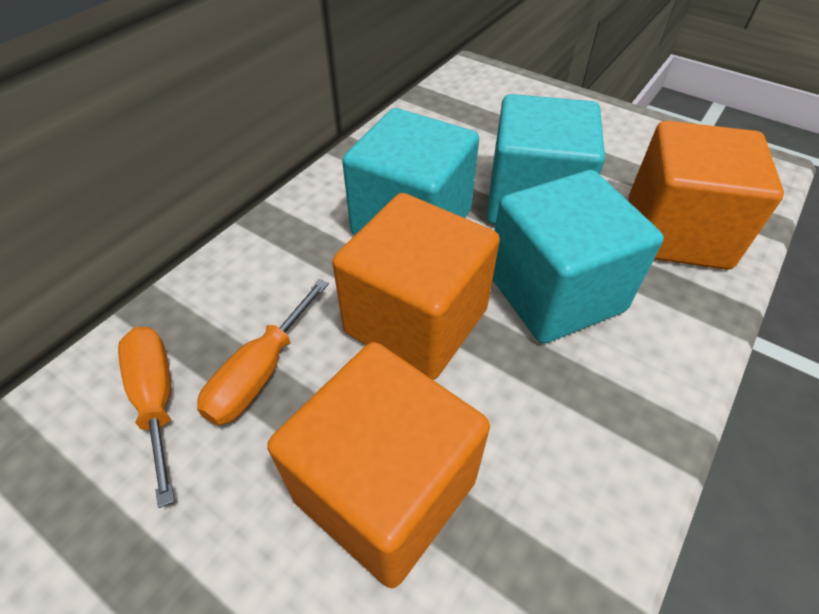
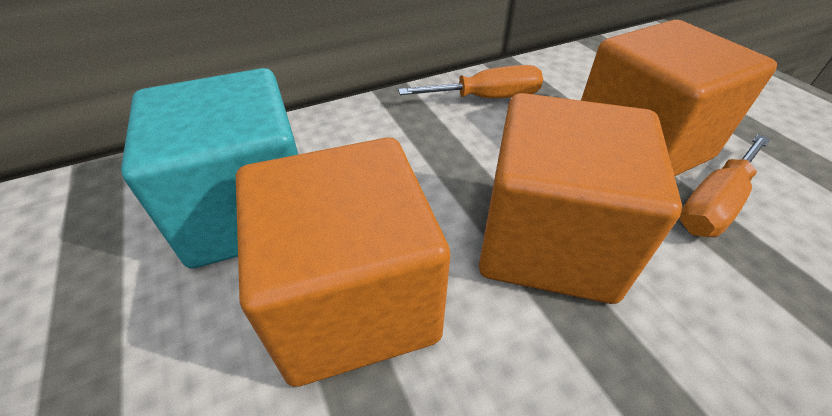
turquoise cube: 3 -> 1

